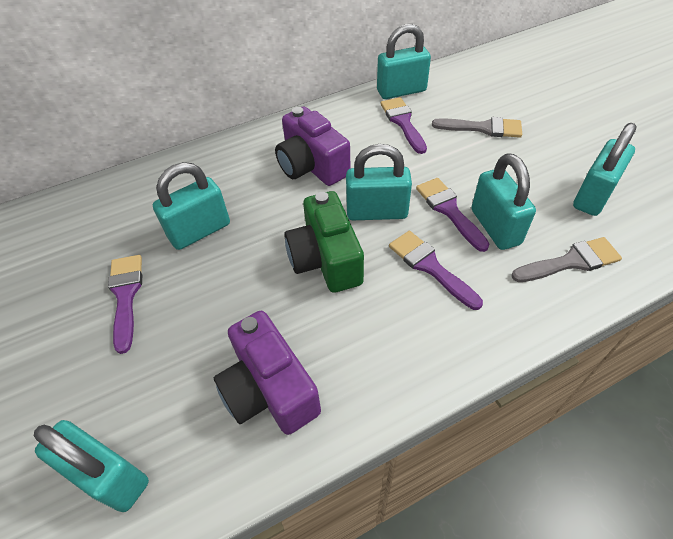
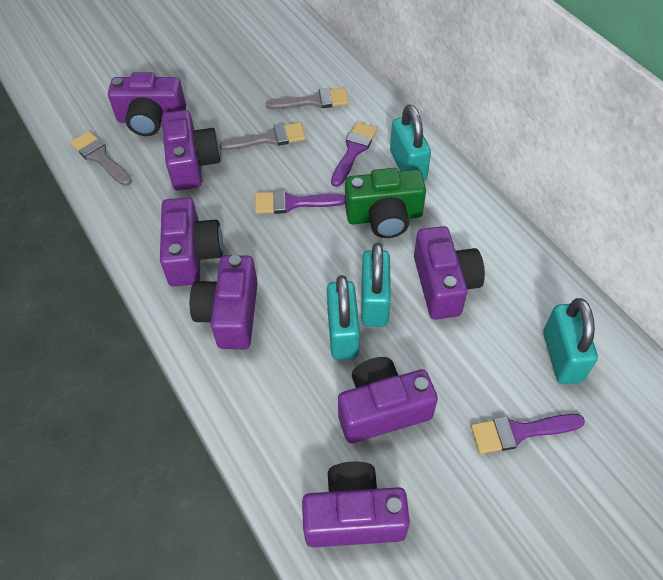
grey brush: 2 -> 3
purple brush: 4 -> 3
purple camera: 2 -> 7
turquoise padlock: 6 -> 4

